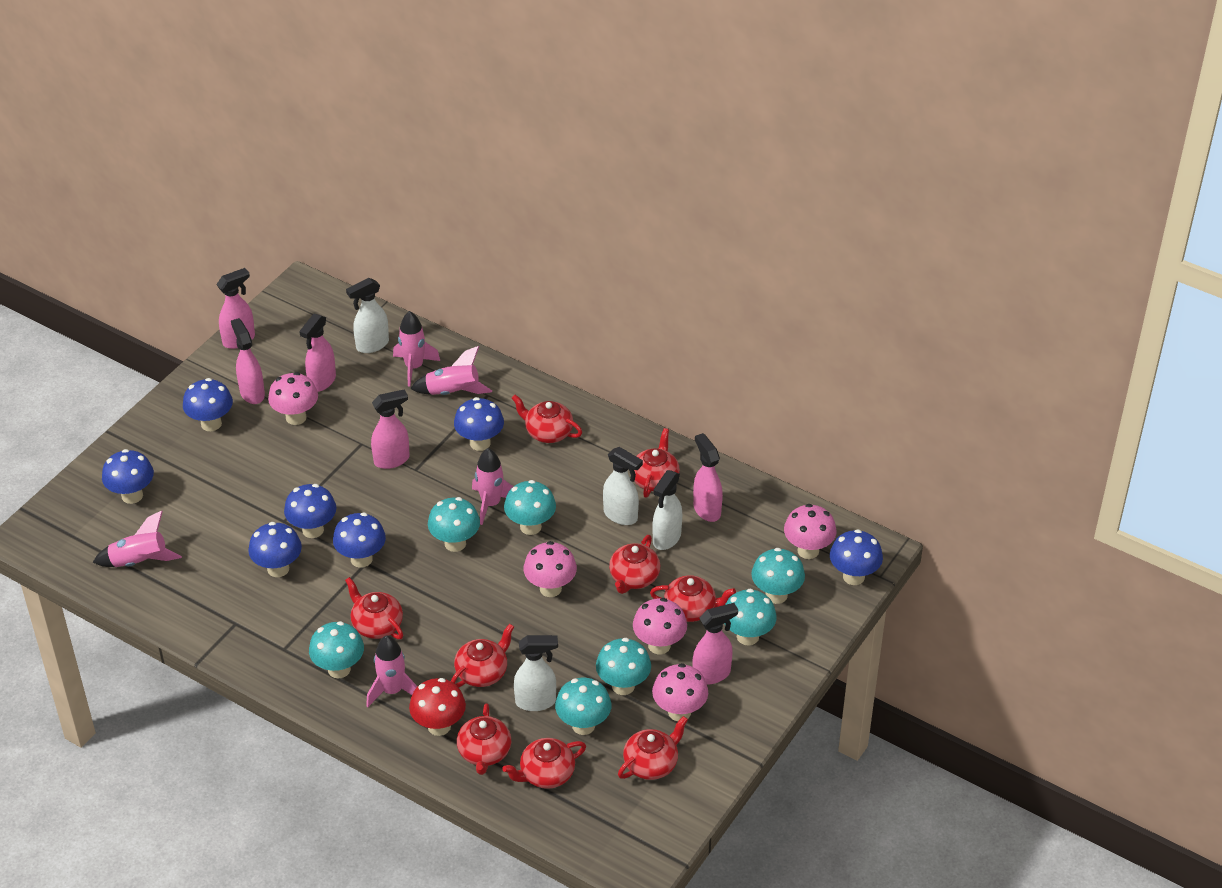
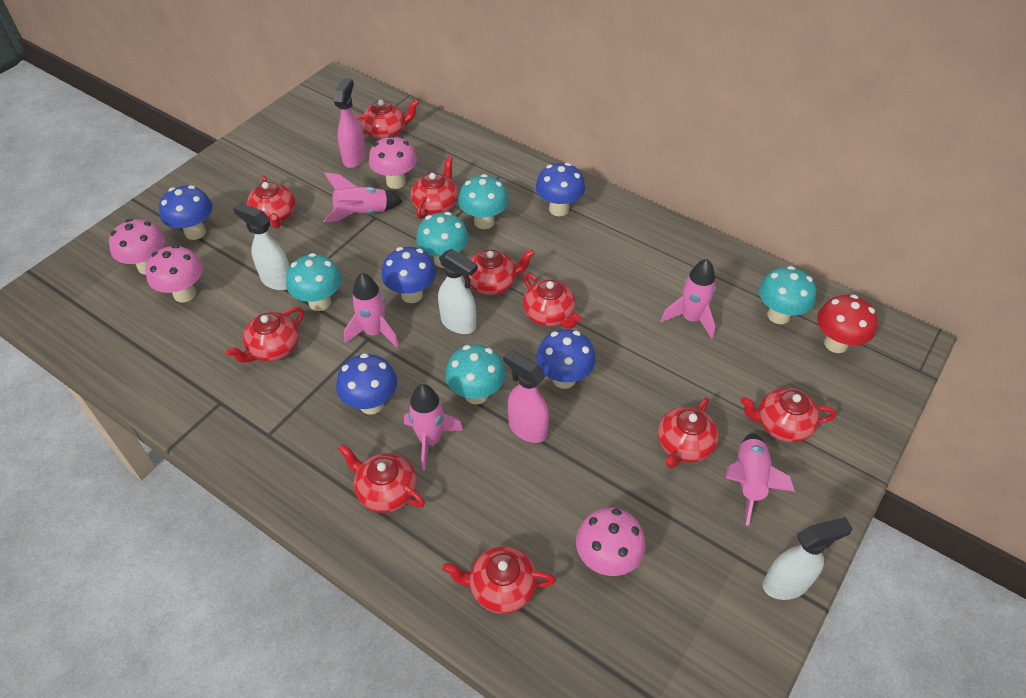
blue mushroom: 7 -> 5
pink mushroom: 5 -> 4
pink spray bottle: 6 -> 2
red teapot: 9 -> 10
turquoise mushroom: 7 -> 5
white spray bottle: 4 -> 3

